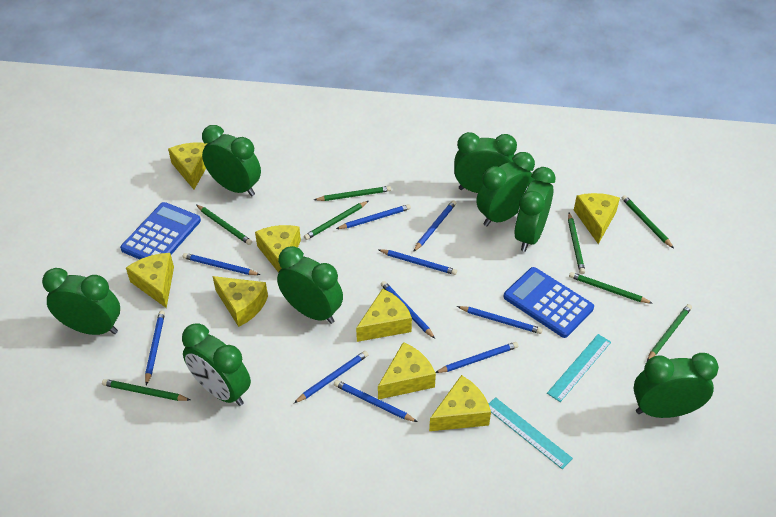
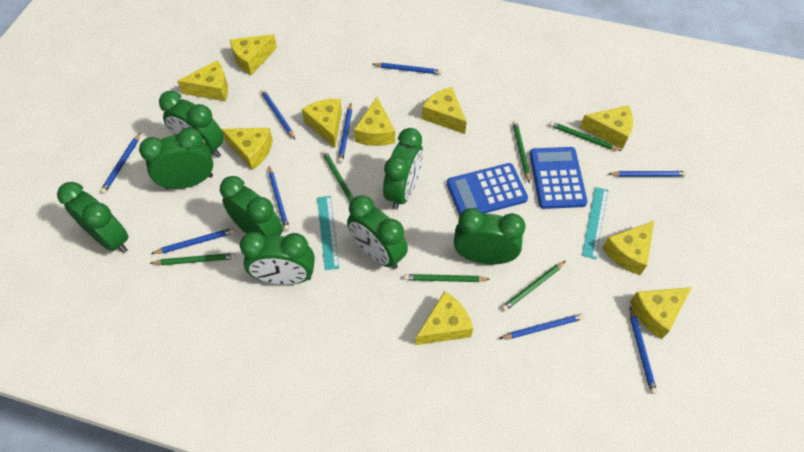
blue pencil: 10 -> 9
green pencil: 8 -> 6
yellow cheese: 8 -> 10

